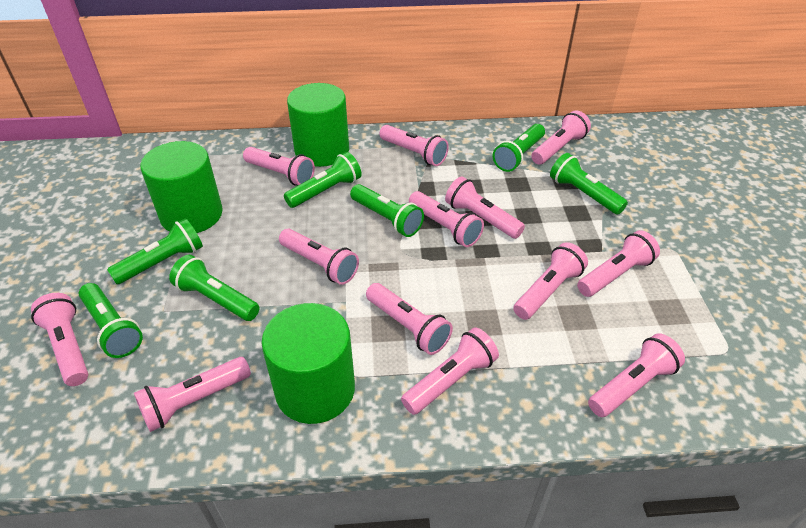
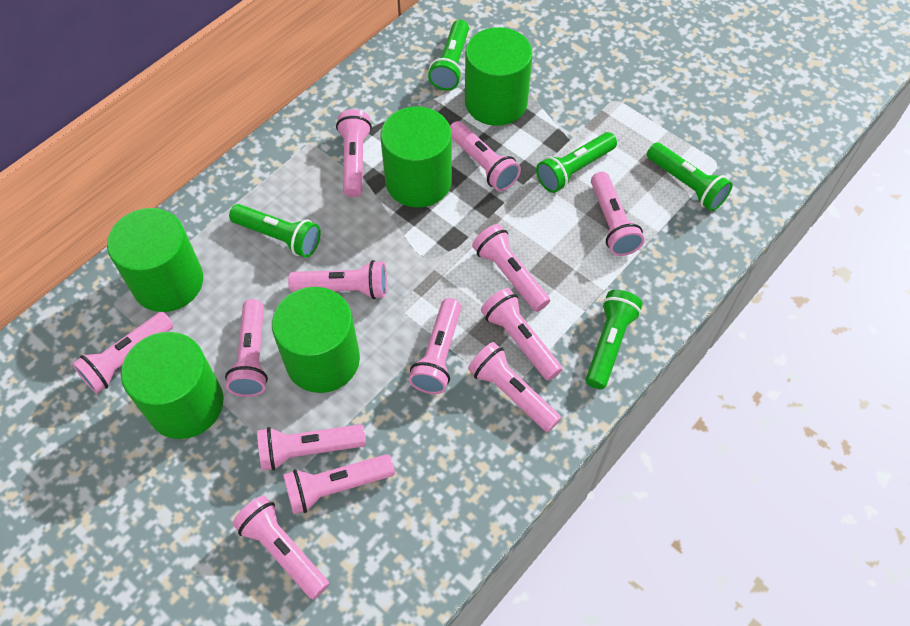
green cylinder: 3 -> 5
green flashlight: 7 -> 5

